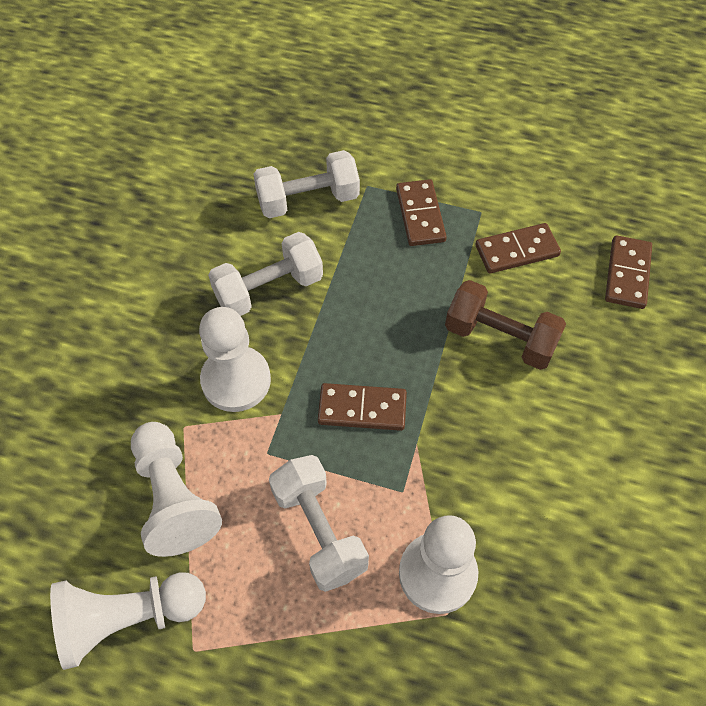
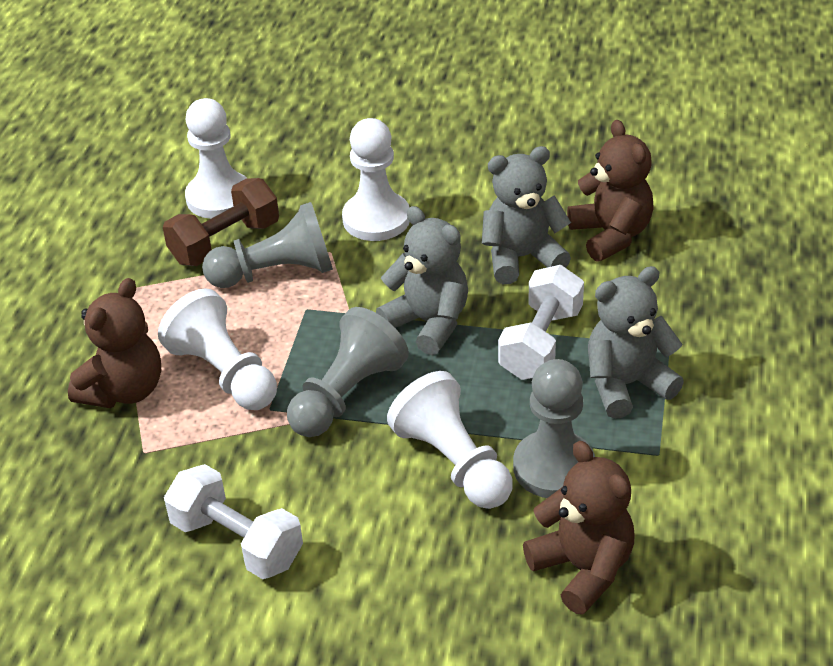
brown domino: 4 -> 0
brown teddy bear: 0 -> 3
grey pawn: 0 -> 3
grey teddy bear: 0 -> 3
white dumbbell: 3 -> 2

